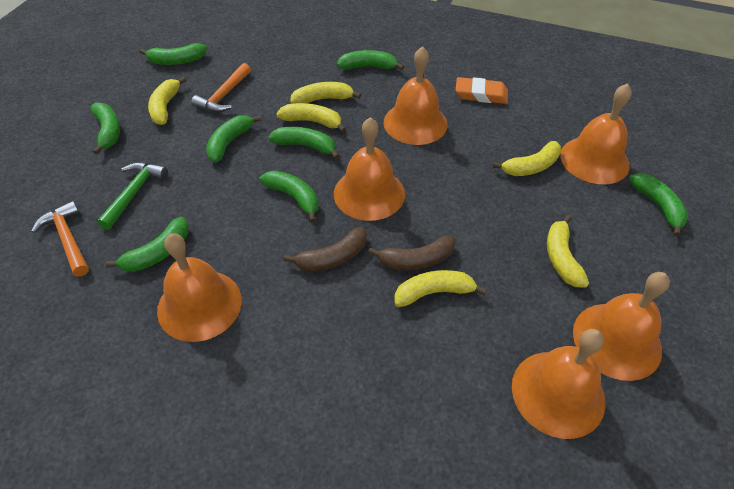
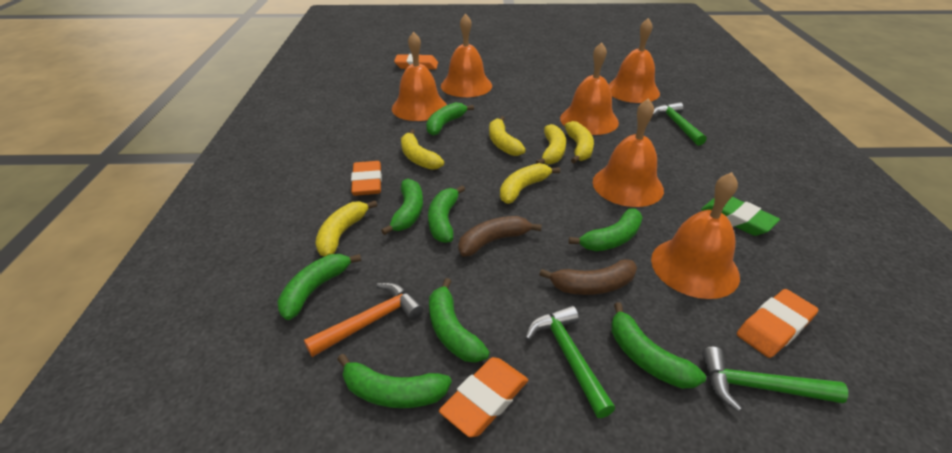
green eraser: 0 -> 1
green hammer: 1 -> 3
orange eraser: 1 -> 4
orange hammer: 2 -> 1

